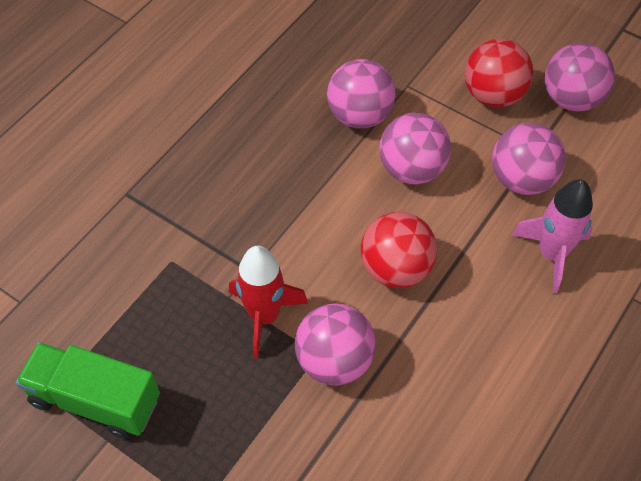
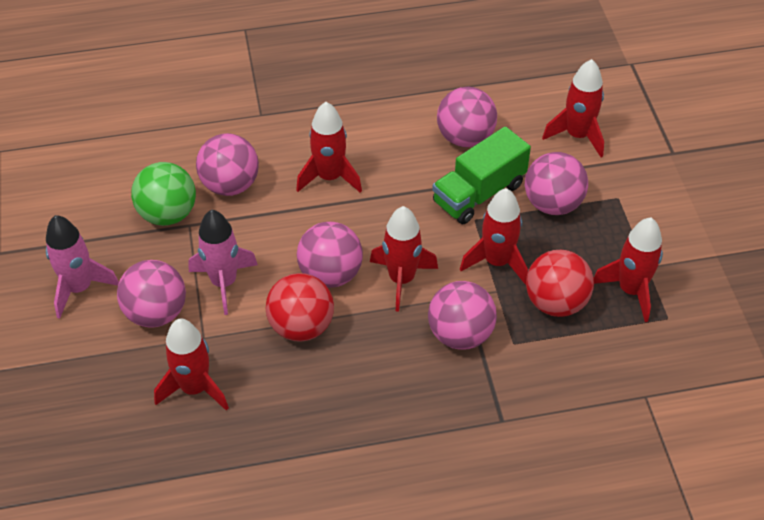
green ball: 0 -> 1
pink ball: 5 -> 6
pink rocket: 1 -> 2
red rocket: 1 -> 6

